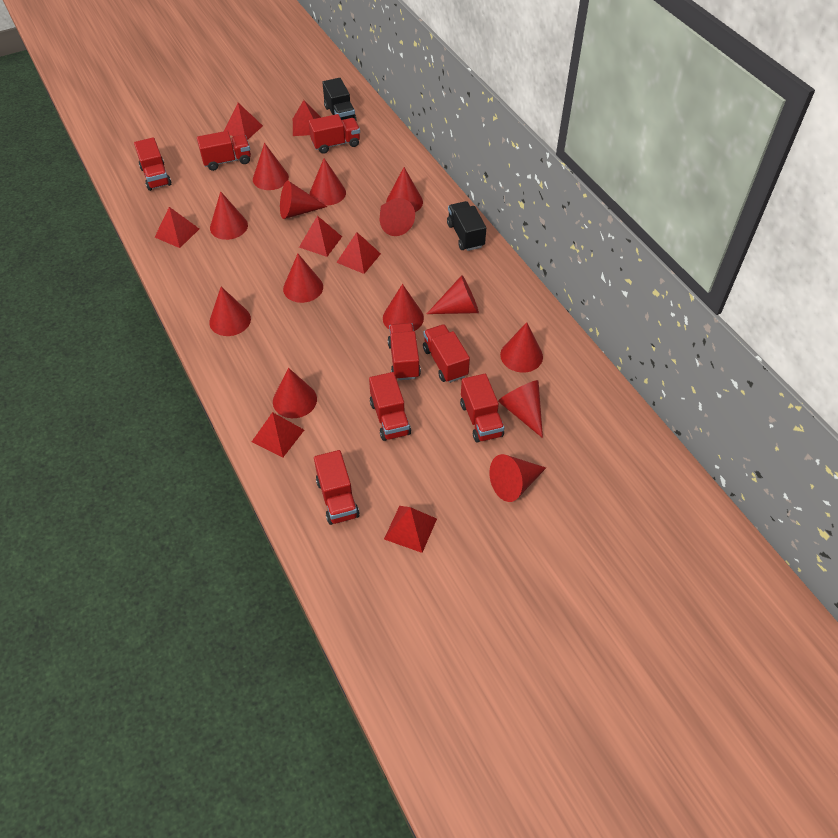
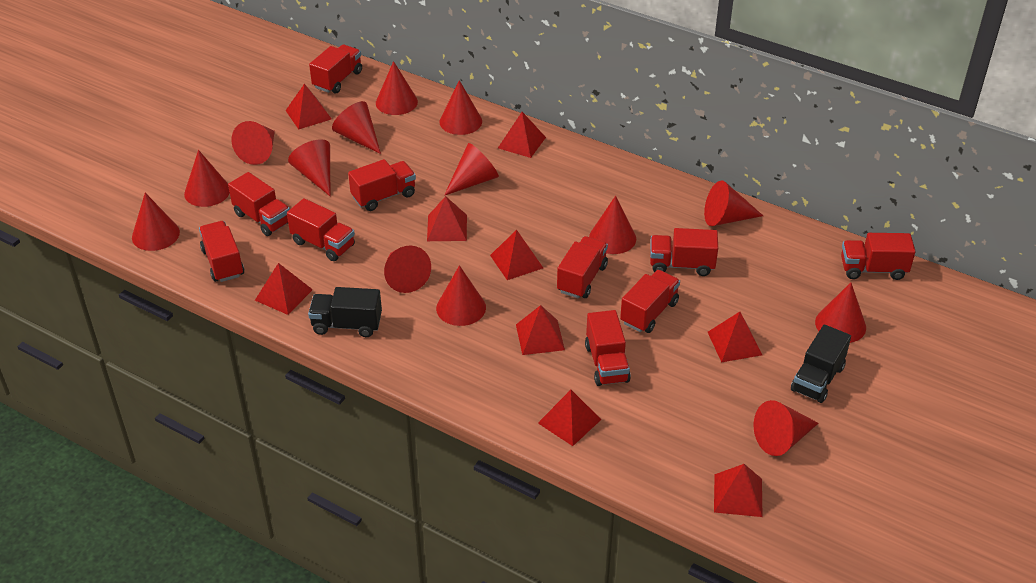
red pyramid: 7 -> 9
red truck: 8 -> 10

